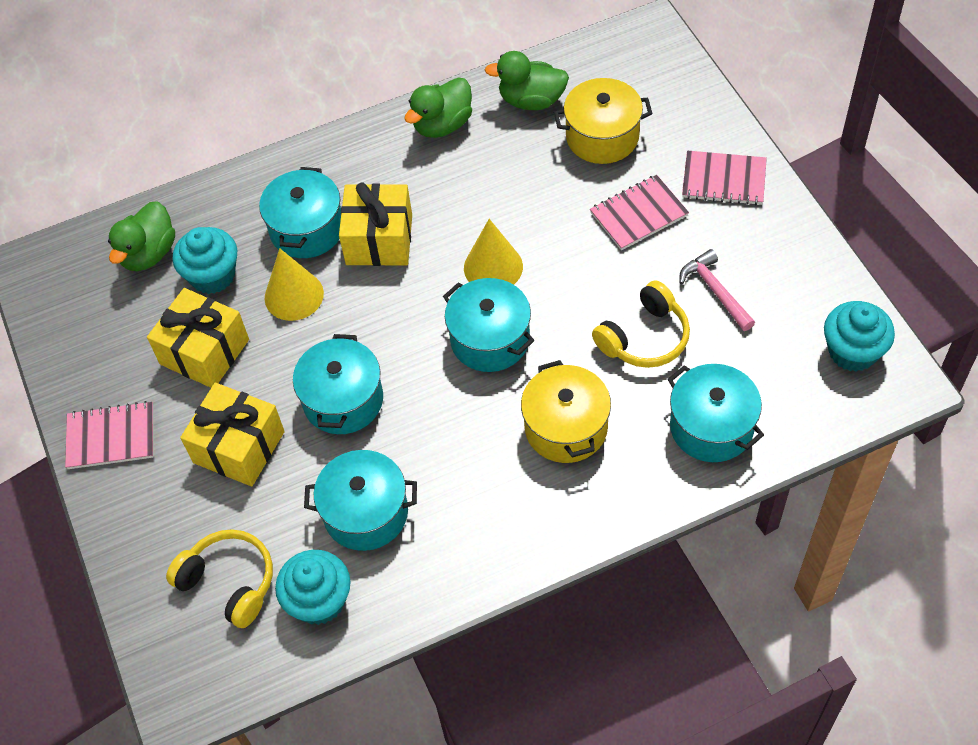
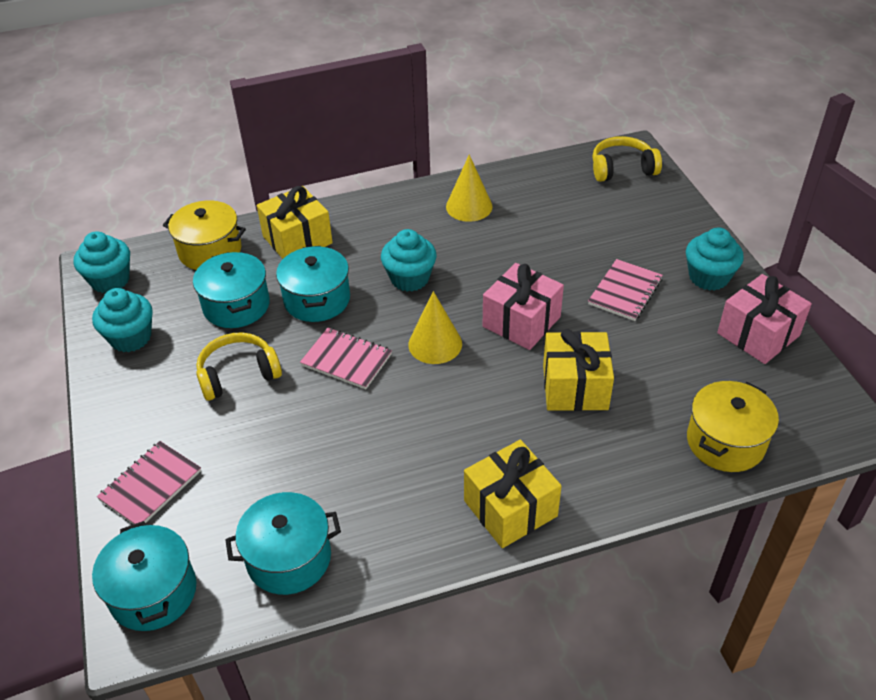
green duck: 3 -> 0
pink gift: 0 -> 2
pink hammer: 1 -> 0
turquoise cupcake: 3 -> 4
turquoise pot: 5 -> 4

